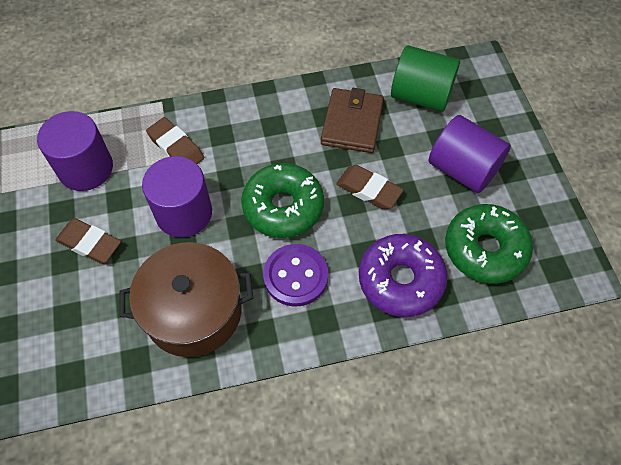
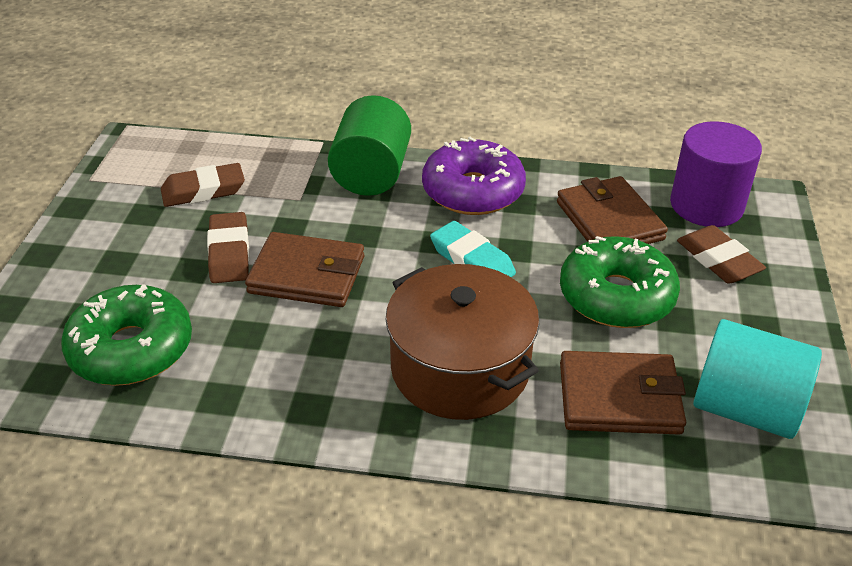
brown wallet: 1 -> 3
purple button: 1 -> 0
purple cylinder: 3 -> 1
turquoise cylinder: 0 -> 1
turquoise eraser: 0 -> 1

